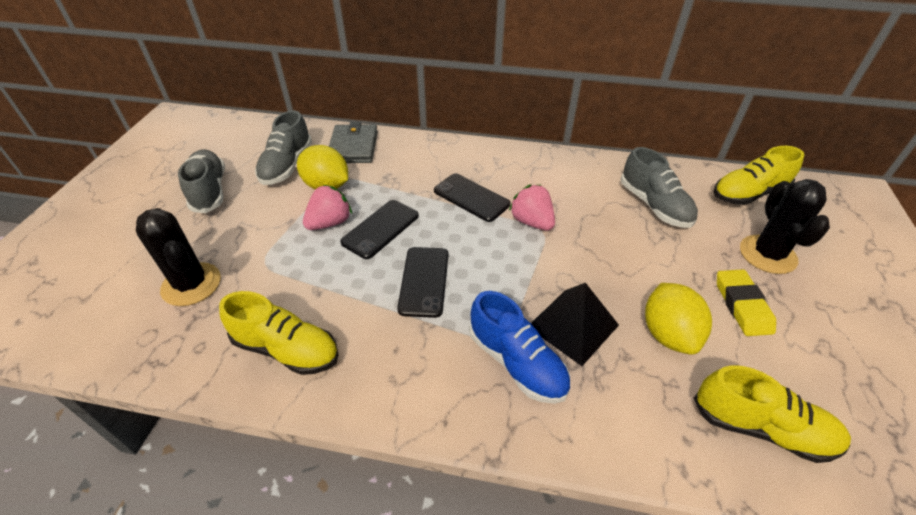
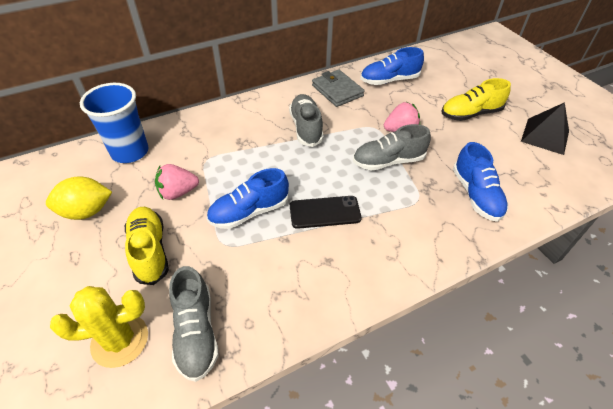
black cactus: 2 -> 0
black phone: 3 -> 1
blue cup: 0 -> 1
blue shoe: 1 -> 3
yellow cactus: 0 -> 1
yellow eraser: 1 -> 0
yellow lemon: 2 -> 1
yellow shoe: 3 -> 2

